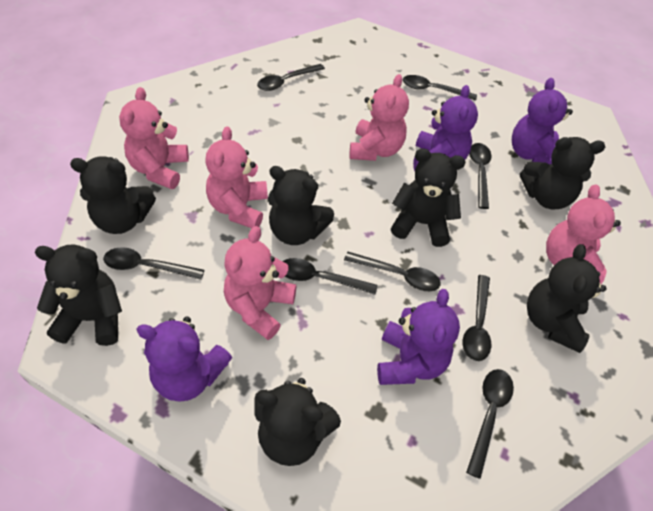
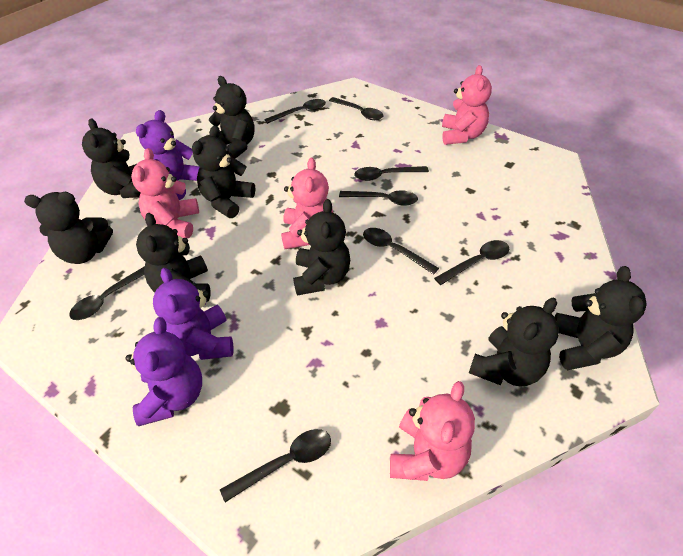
black teddy bear: 7 -> 8
pink teddy bear: 5 -> 4
purple teddy bear: 4 -> 3

